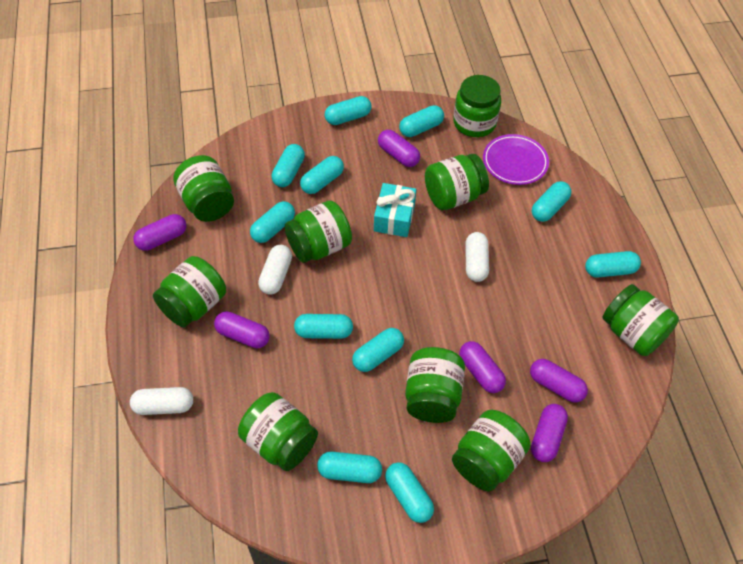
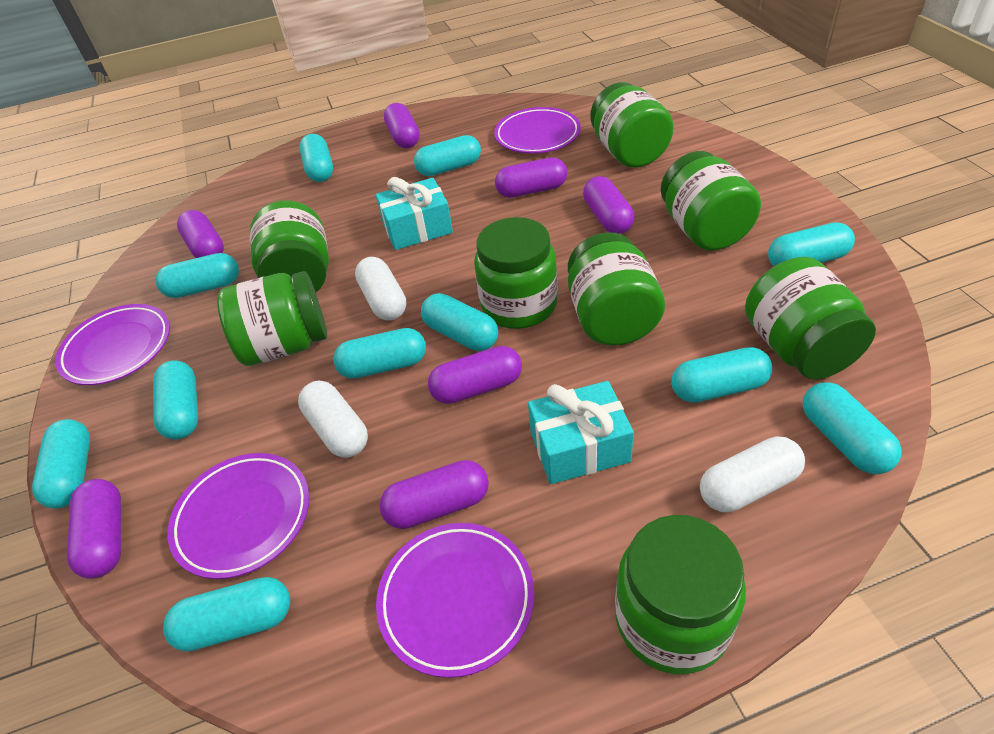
green jar: 9 -> 8
purple capsule: 6 -> 7
purple plate: 1 -> 4
turquoise gift: 1 -> 2

